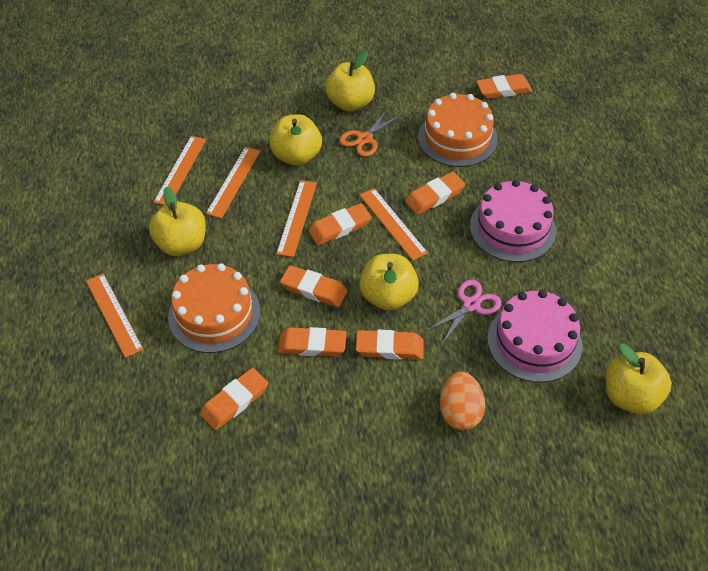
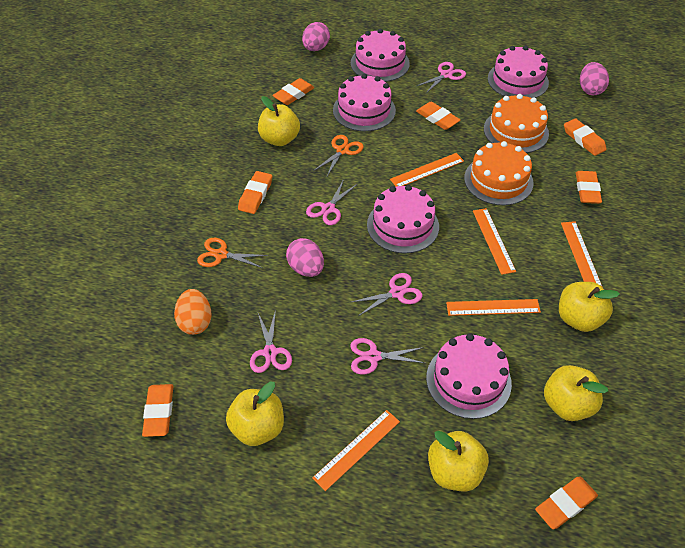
orange scissors: 1 -> 2
pink cake: 2 -> 5
pink egg: 0 -> 3
pink scissors: 1 -> 5

